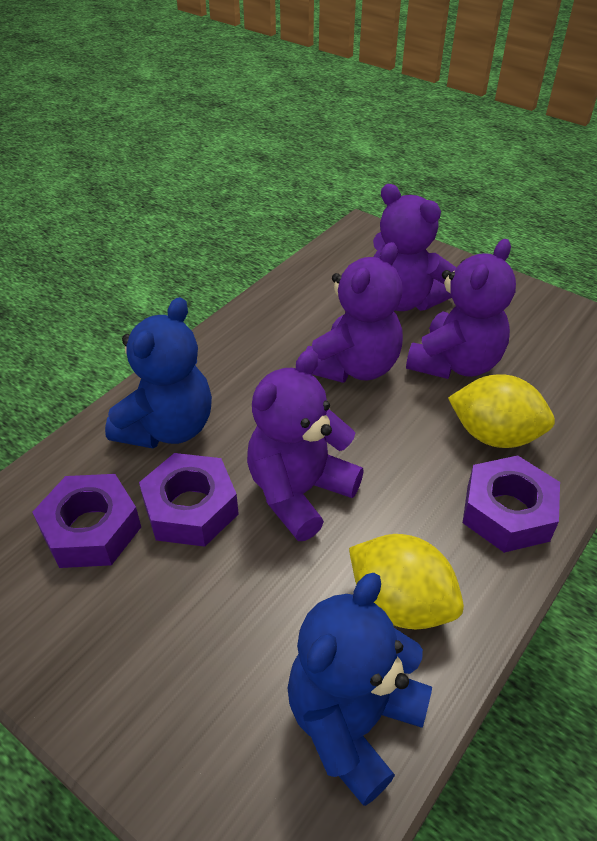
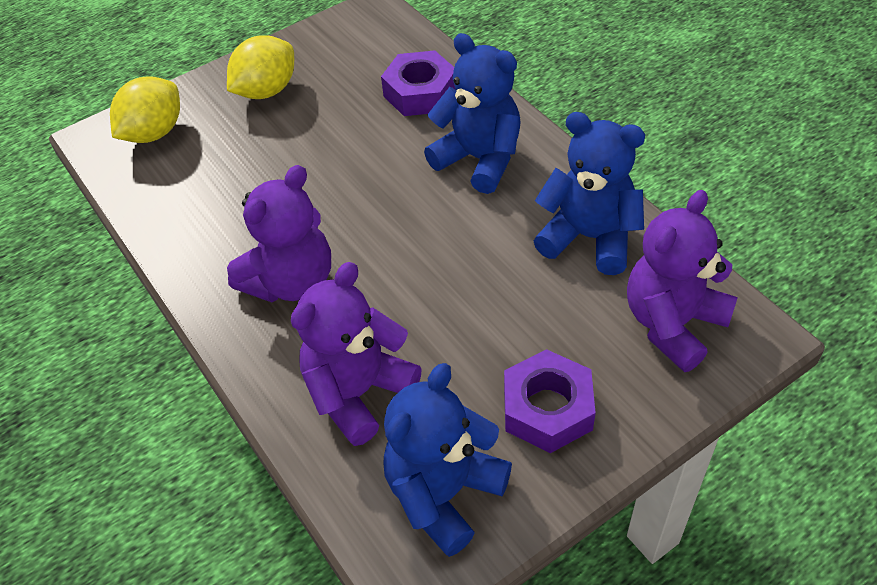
blue teddy bear: 2 -> 3
purple nut: 3 -> 2
purple teddy bear: 4 -> 3

